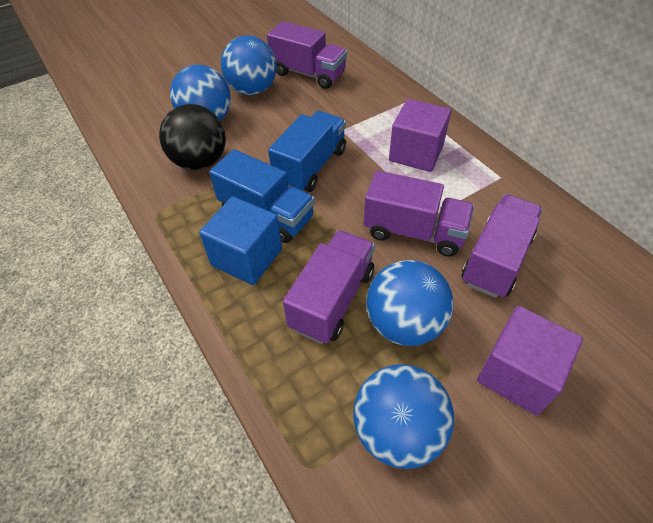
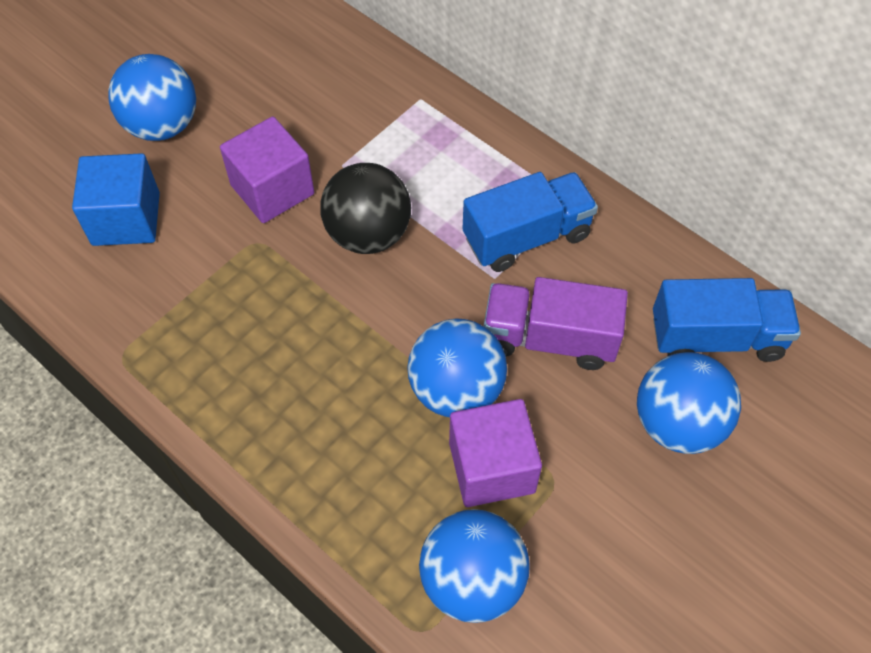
purple truck: 4 -> 1

